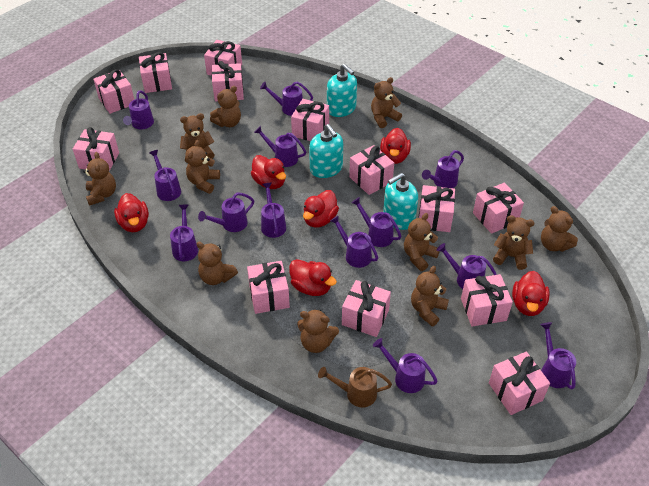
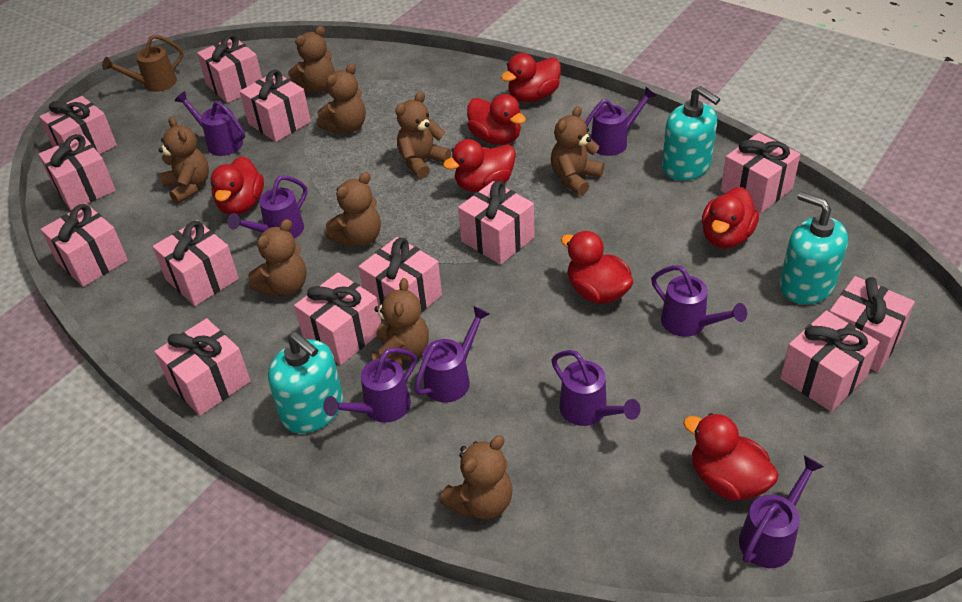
brown teddy bear: 11 -> 9
purple watering can: 13 -> 8
red duck: 6 -> 7

